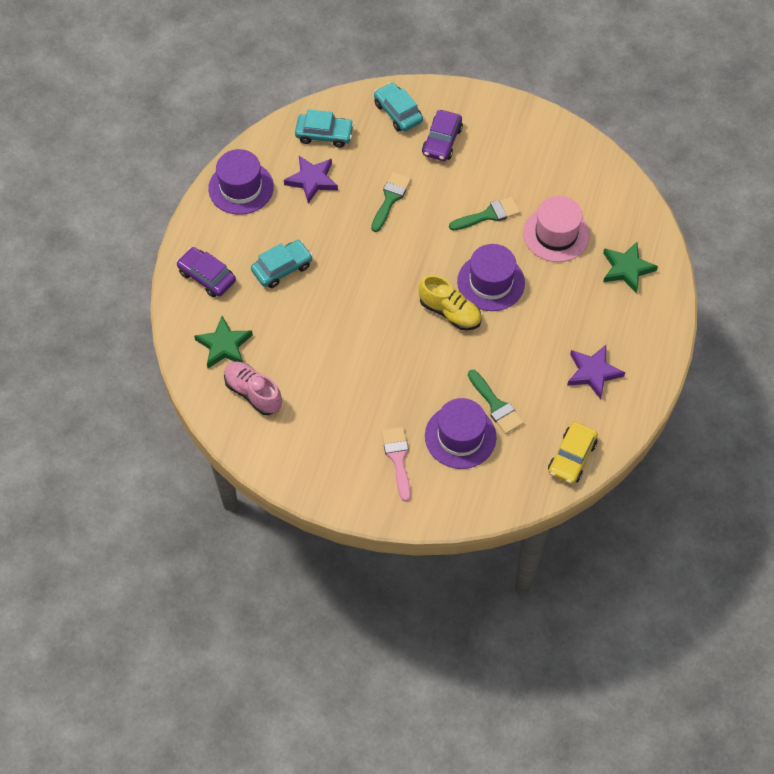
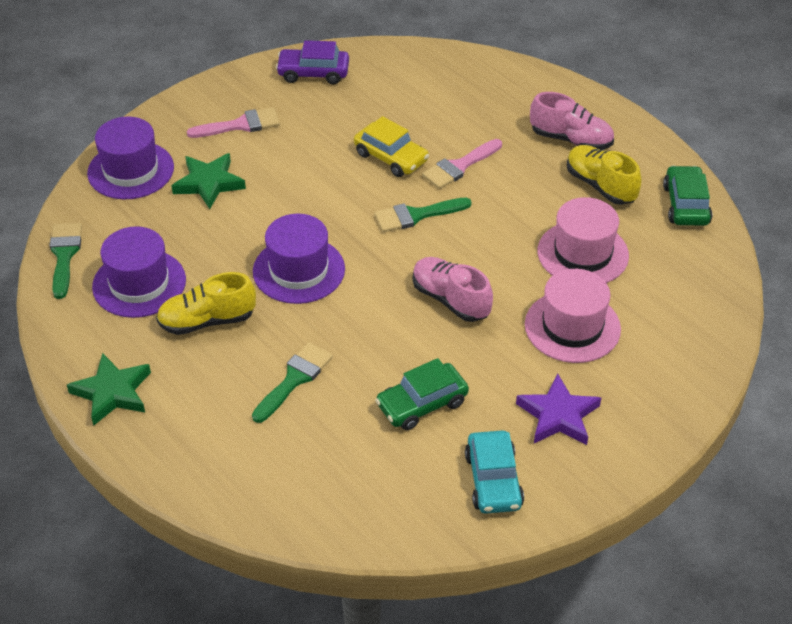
green car: 0 -> 2
pink brush: 1 -> 2
pink hat: 1 -> 2
pink shoe: 1 -> 2
purple car: 2 -> 1
purple star: 2 -> 1
turquoise car: 3 -> 1
yellow shoe: 1 -> 2

